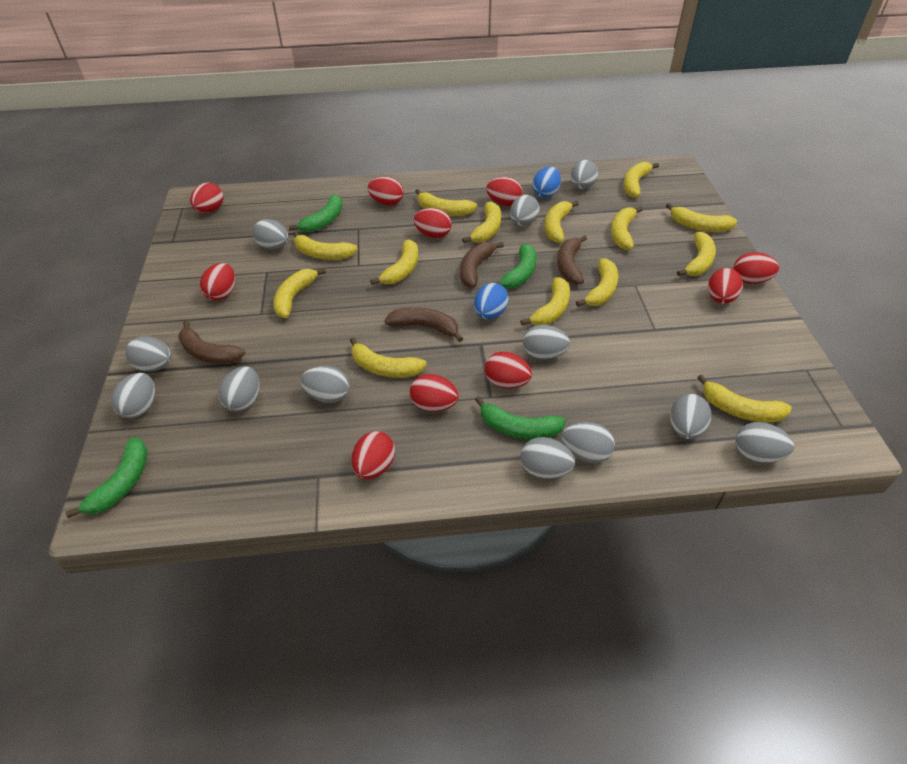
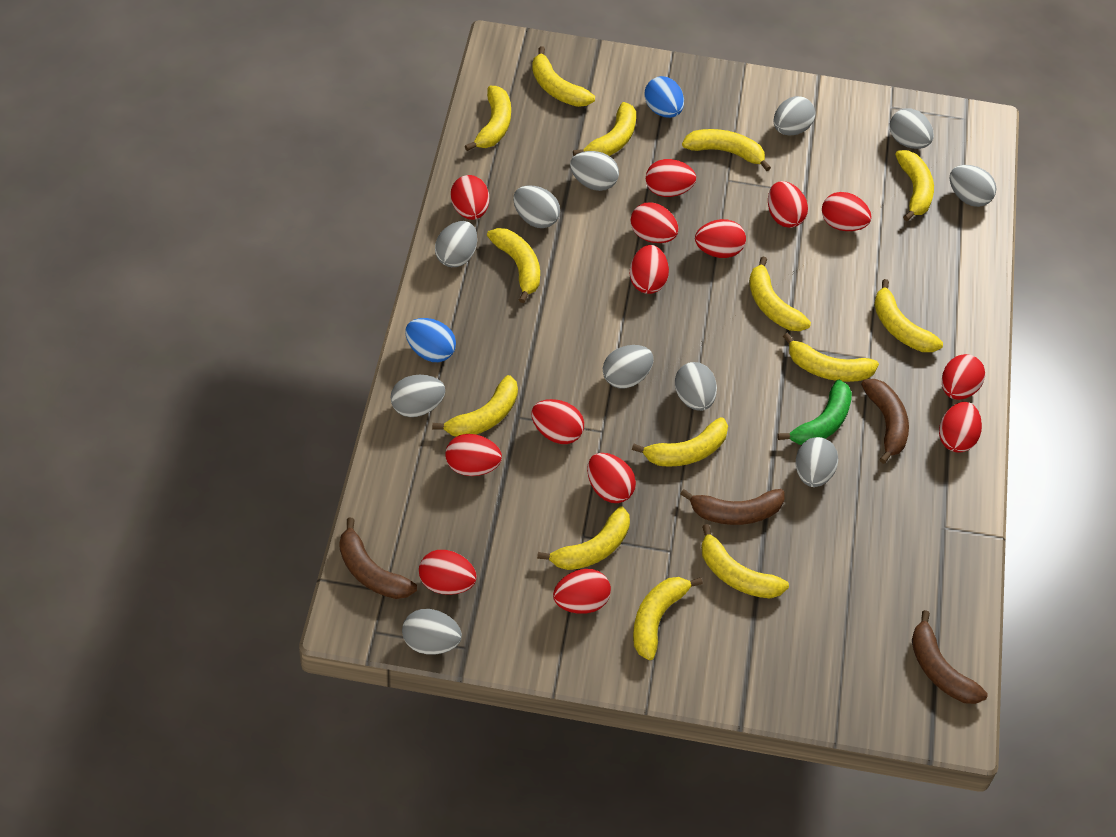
green banana: 4 -> 1
grey egg: 12 -> 11
red egg: 10 -> 14

